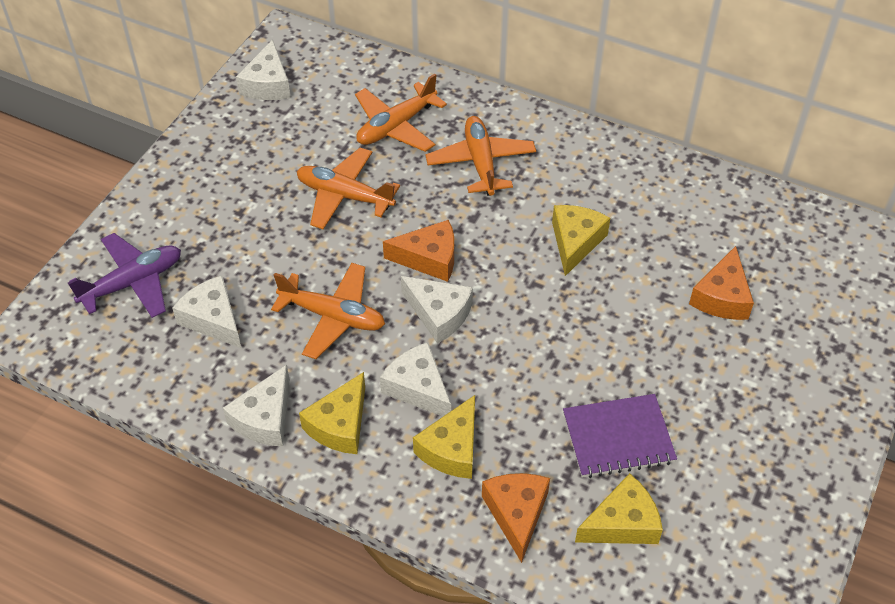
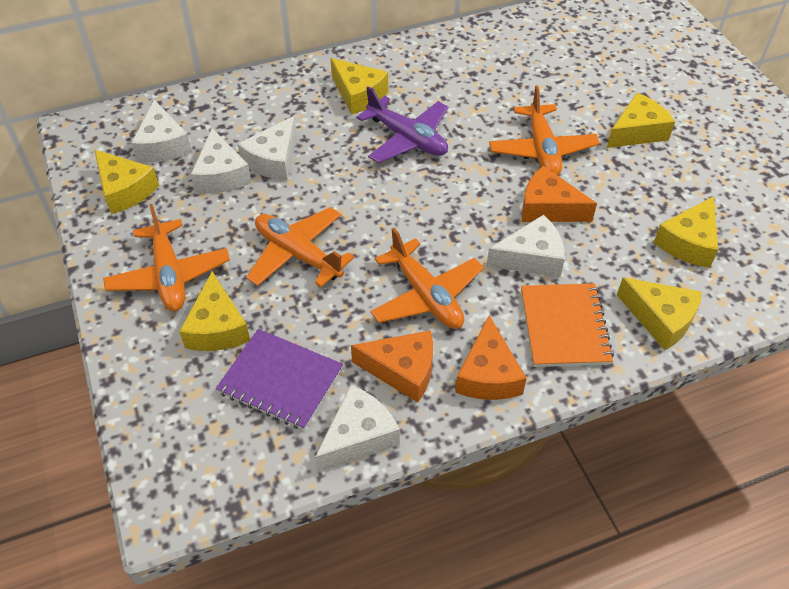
orange notebook: 0 -> 1
yellow cheese: 4 -> 6

